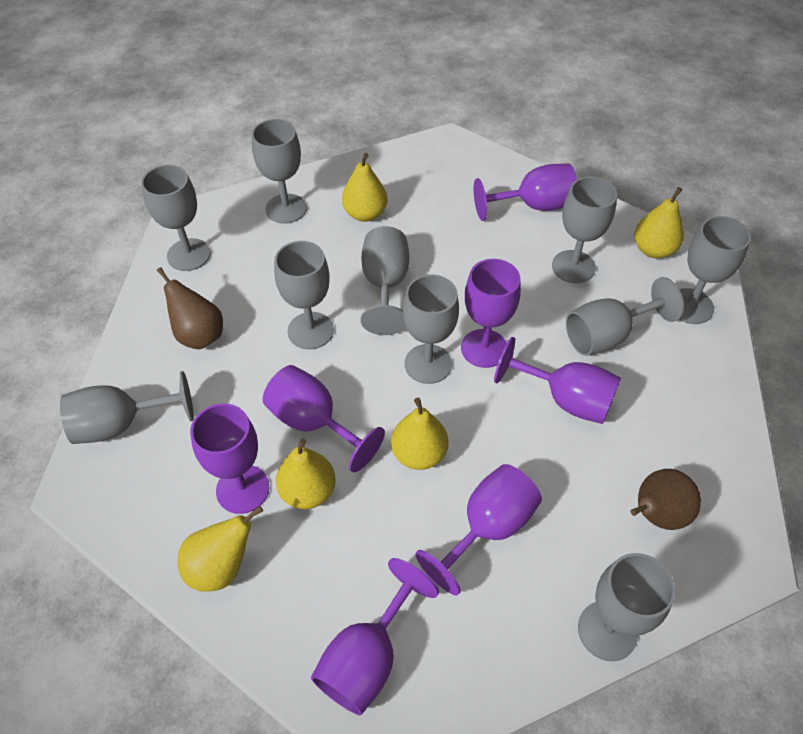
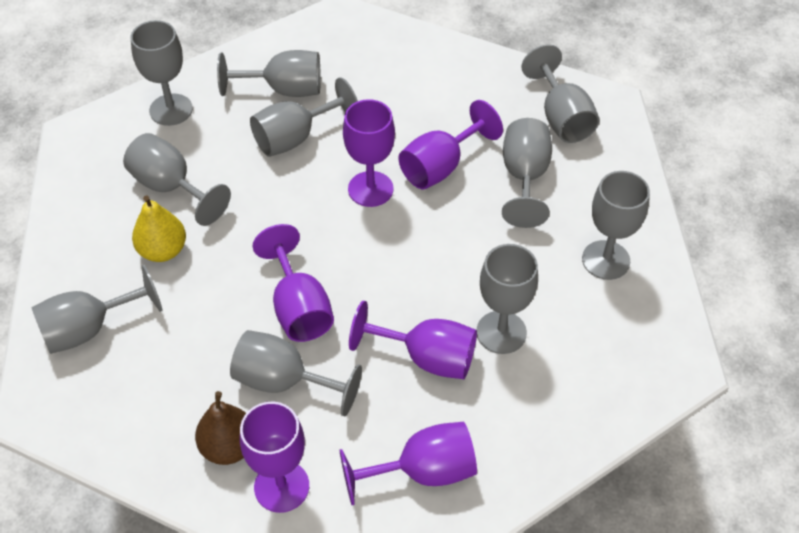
brown pear: 2 -> 1
purple goblet: 7 -> 6
yellow pear: 5 -> 1

